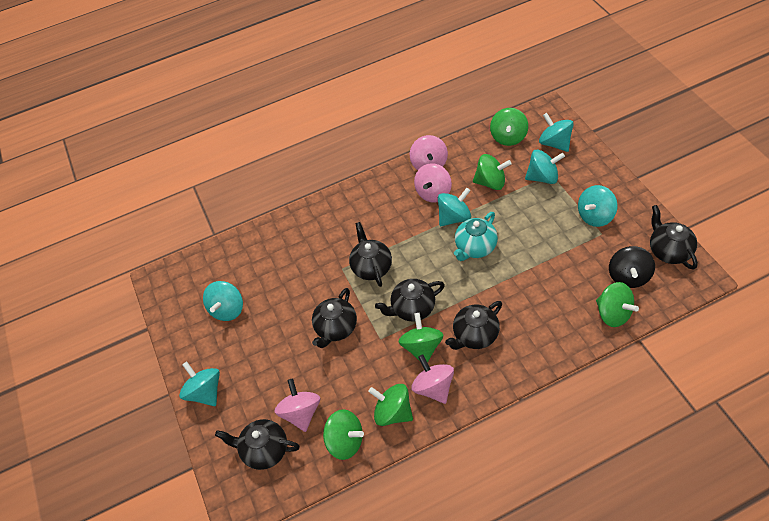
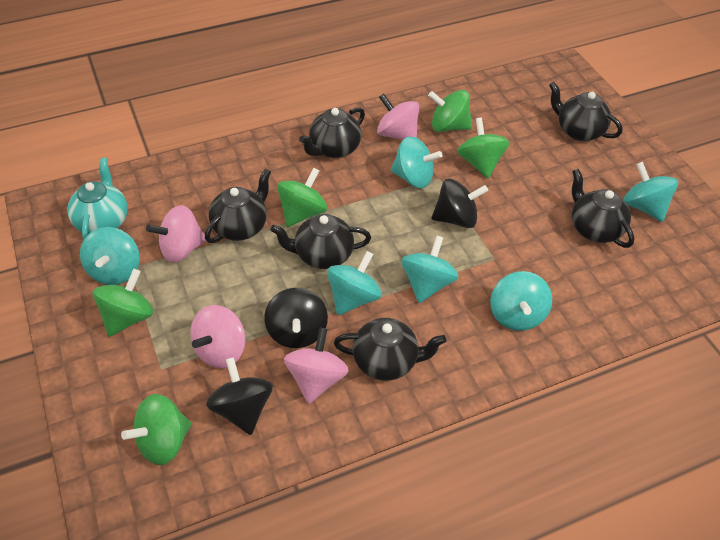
black spinning top: 1 -> 3
green spinning top: 6 -> 5

